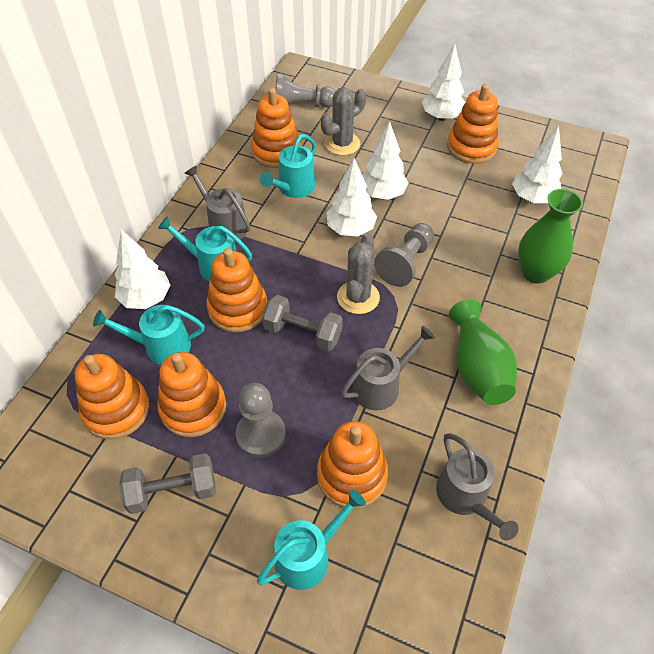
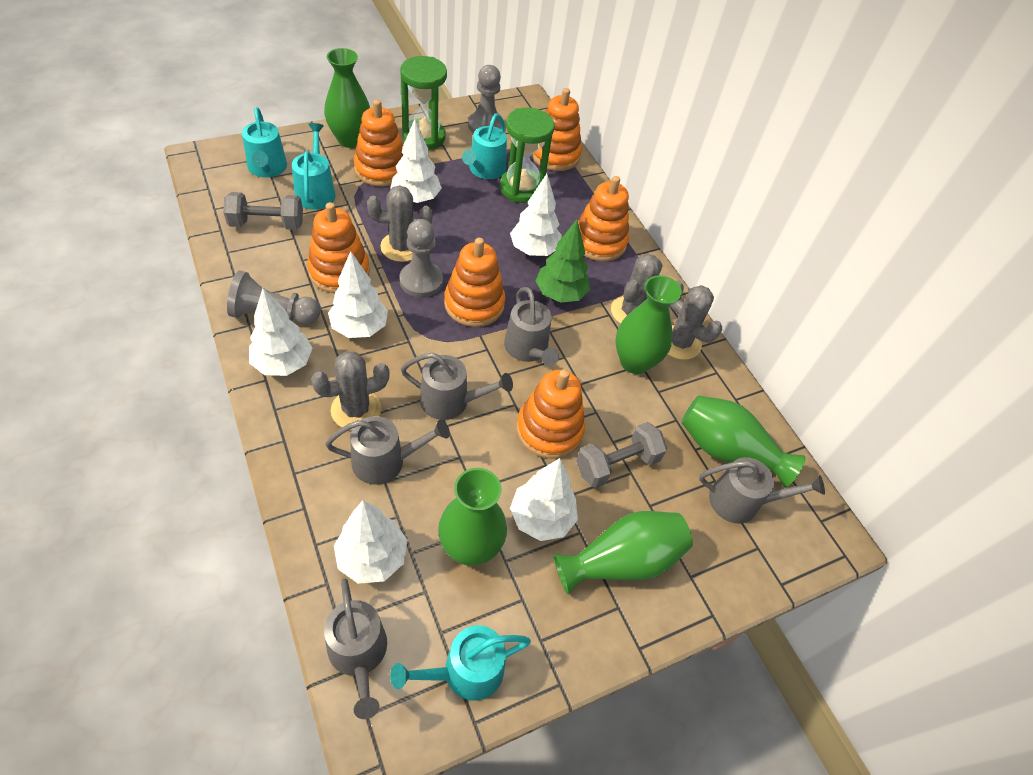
green hourglass: 0 -> 2
green tree: 0 -> 1
green vase: 2 -> 5
grey cactus: 2 -> 4
grey watering can: 3 -> 5
white tree: 5 -> 6

